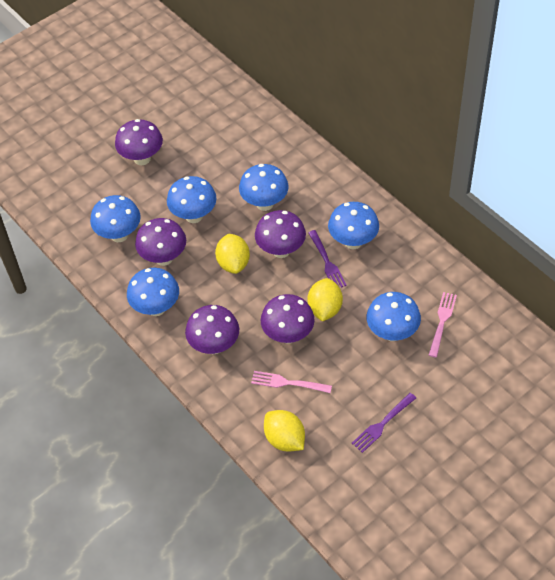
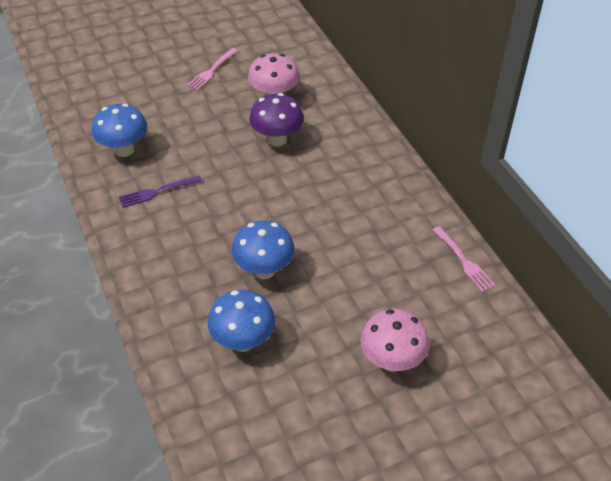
blue mushroom: 6 -> 3
pink mushroom: 0 -> 2
purple fork: 2 -> 1
purple mushroom: 5 -> 1
yellow lemon: 3 -> 0

